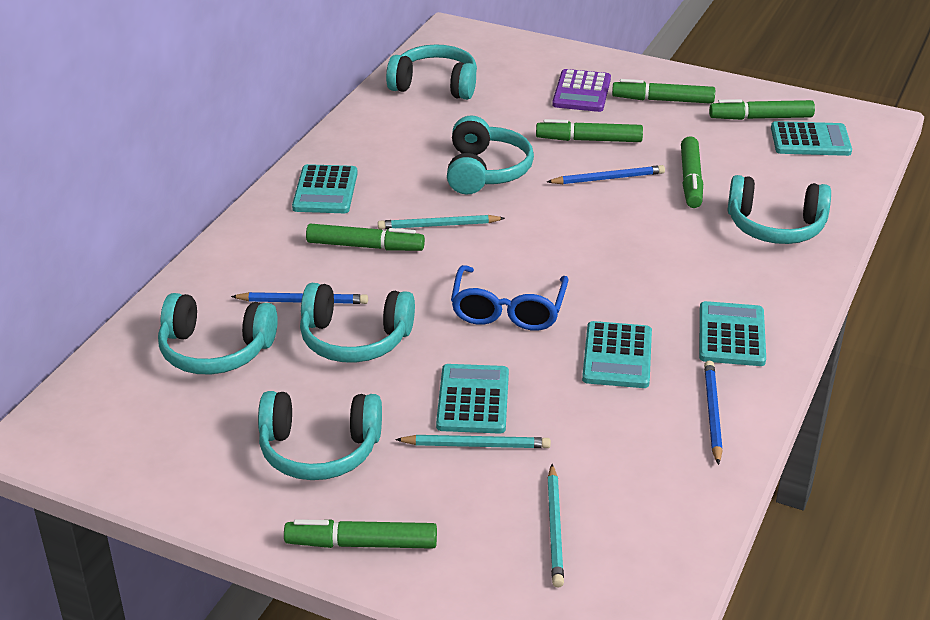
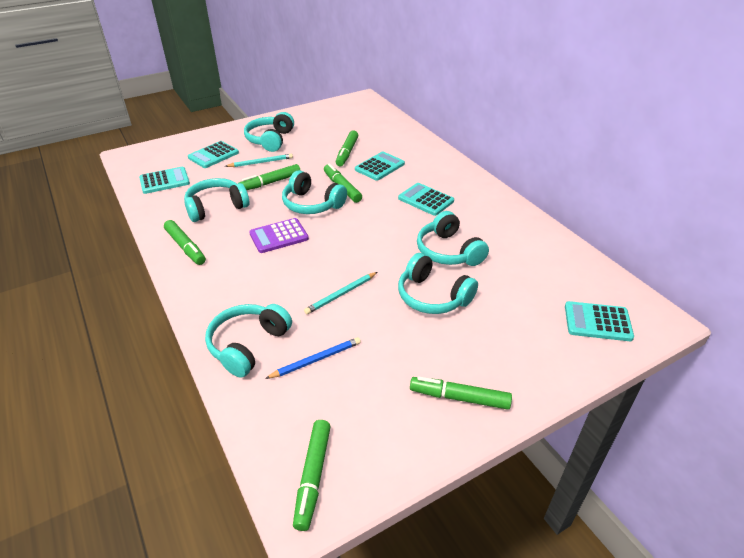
blue glasses: 1 -> 0
blue pencil: 3 -> 1
turquoise pencil: 3 -> 2

